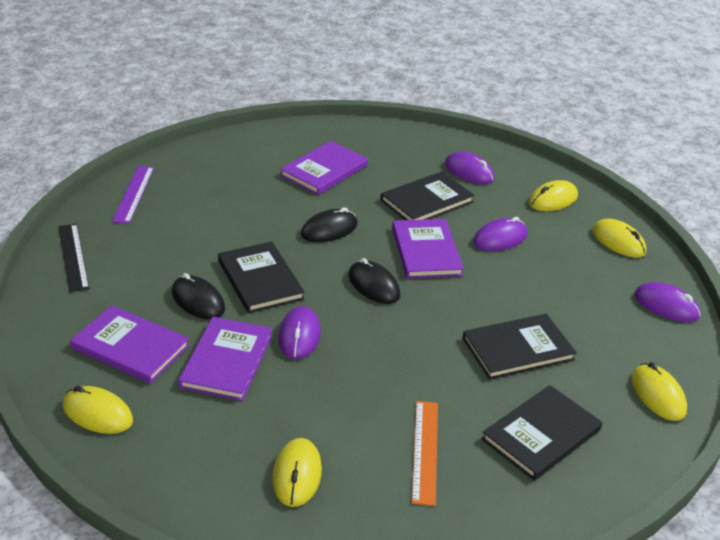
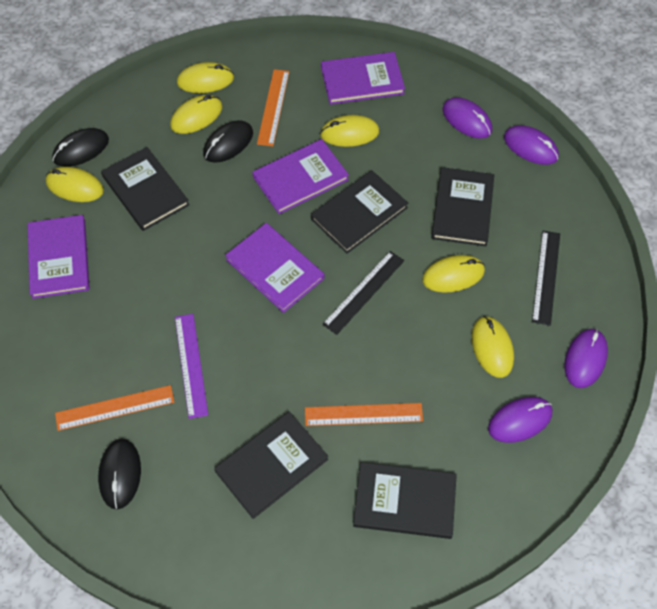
black book: 4 -> 5
black ruler: 1 -> 2
orange ruler: 1 -> 3
yellow mouse: 5 -> 6

